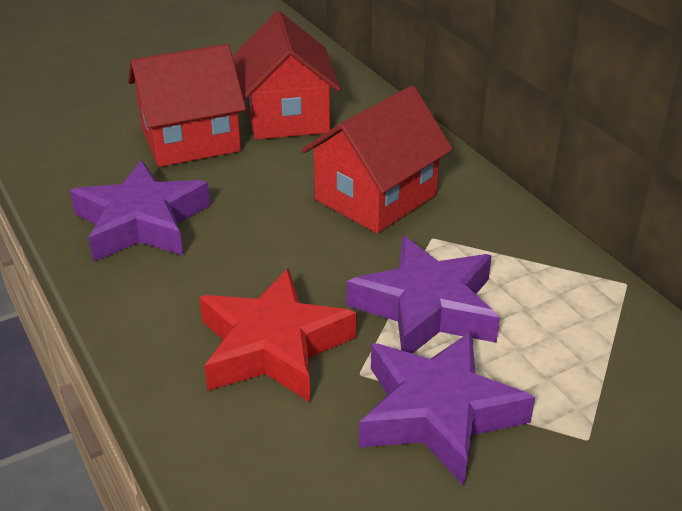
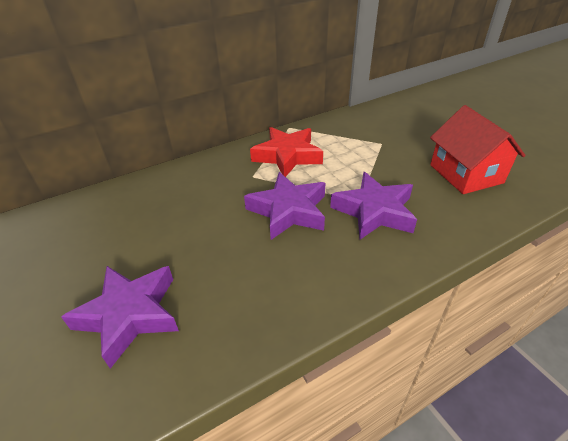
red house: 3 -> 1

